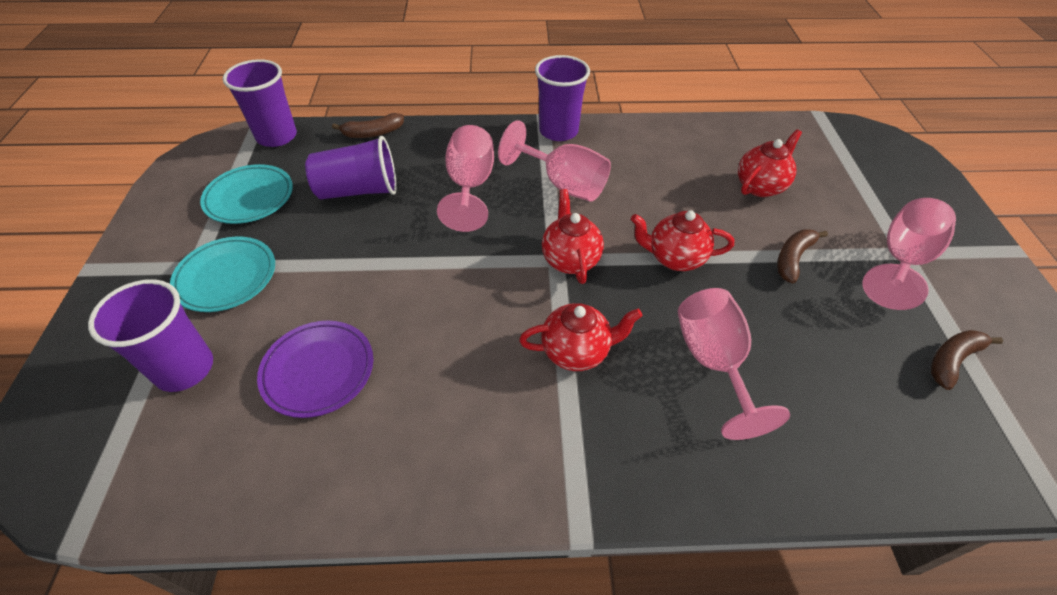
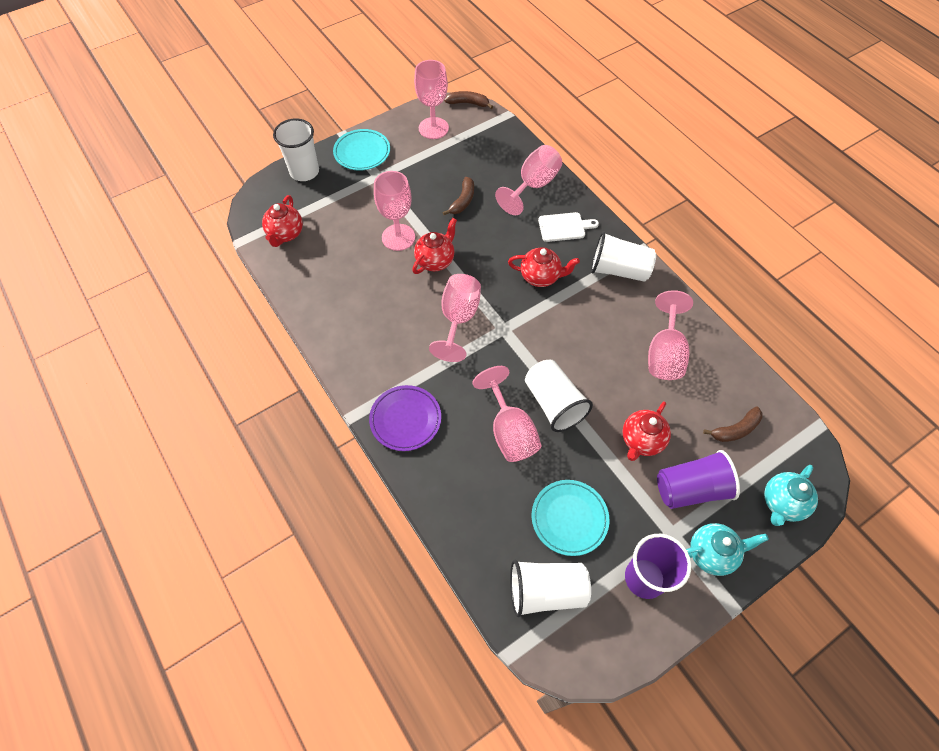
pink goblet: 4 -> 6
purple cup: 4 -> 2
turquoise teapot: 0 -> 2
white cup: 0 -> 4
white cutting board: 0 -> 1

